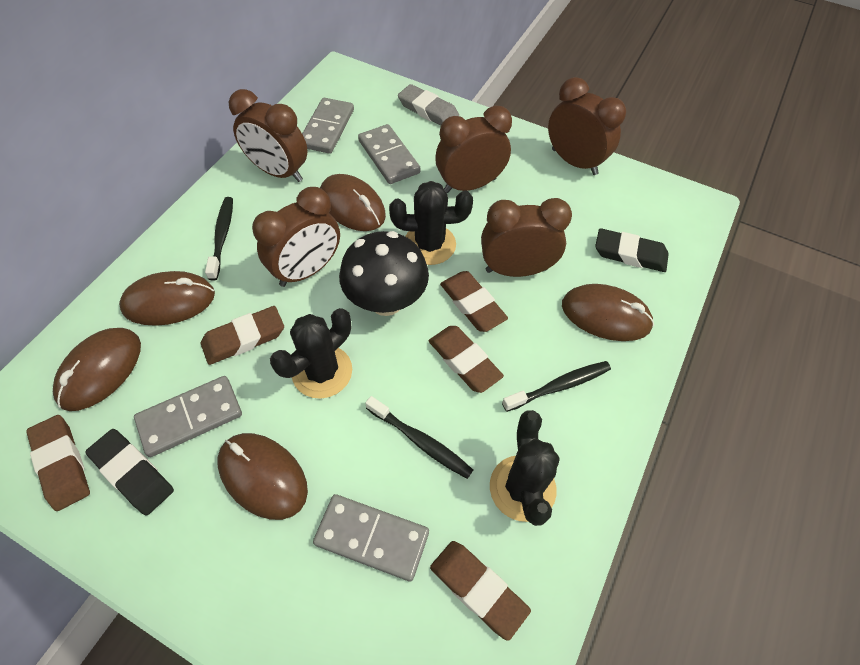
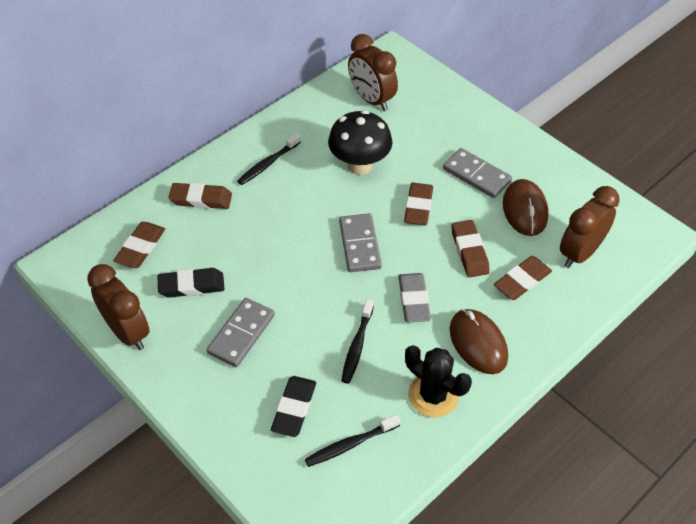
black cactus: 3 -> 1
brown clock: 5 -> 3
brown mouse: 5 -> 2
grey domino: 4 -> 3

